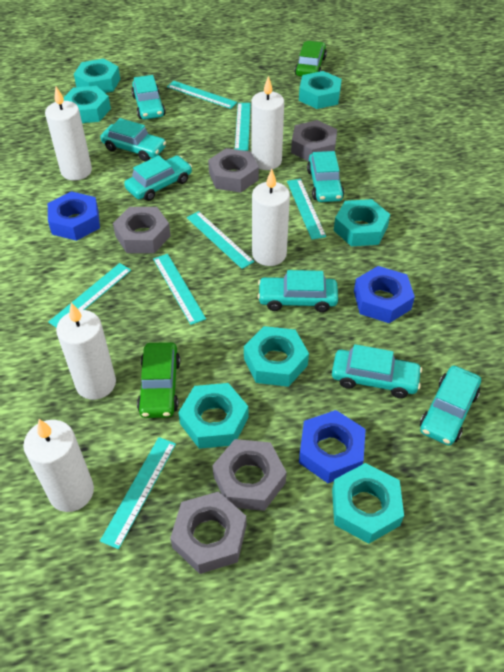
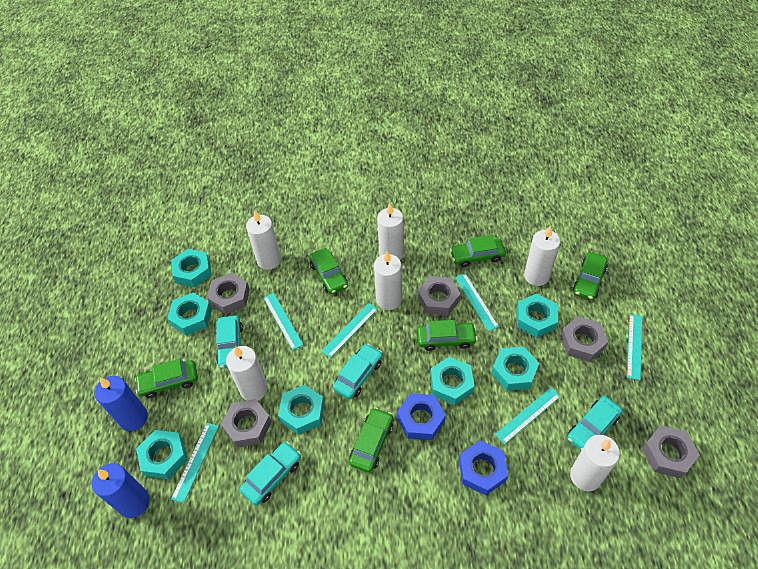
blue candle: 0 -> 2
blue nut: 3 -> 2
green car: 2 -> 6
turquoise car: 7 -> 4
turquoise ruler: 7 -> 6
white candle: 5 -> 6

